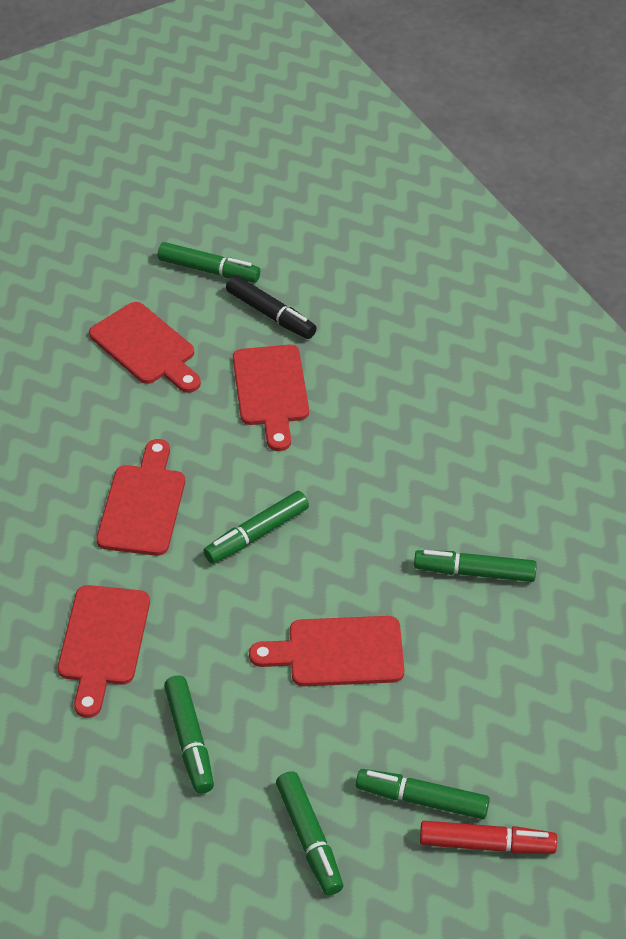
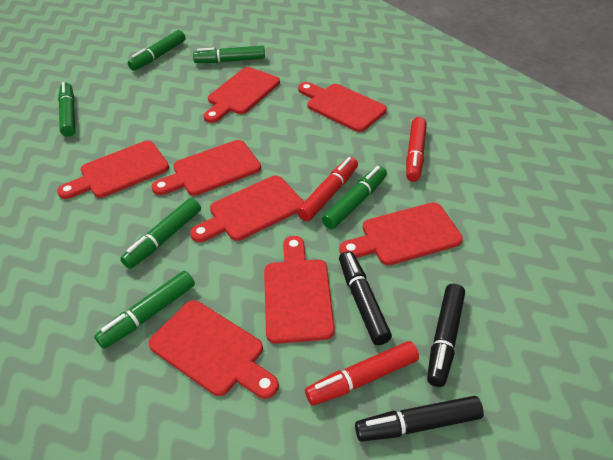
black marker: 1 -> 3
red cutting board: 5 -> 8
red marker: 1 -> 3

